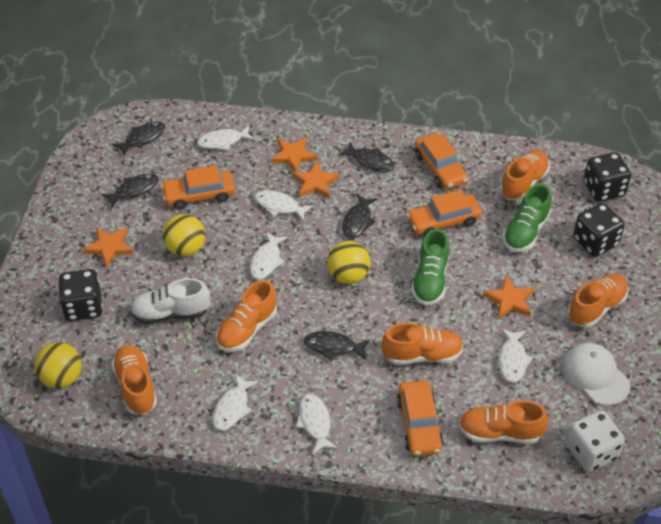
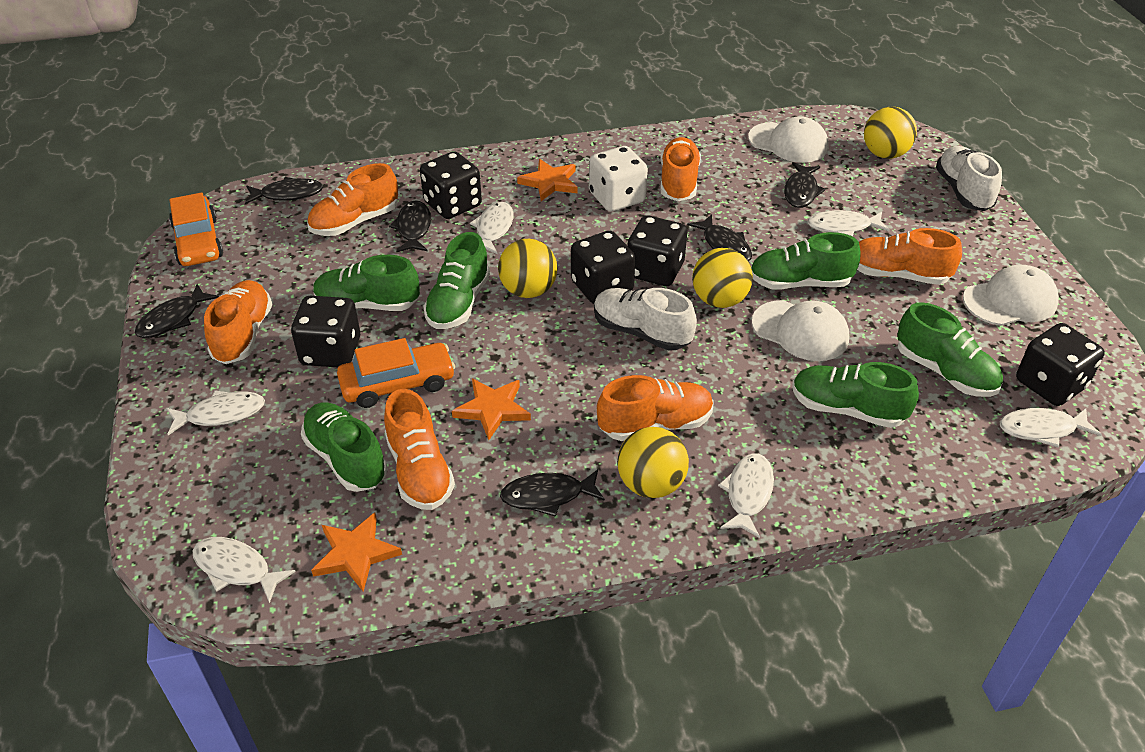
black dice: 3 -> 5
black fish: 5 -> 6
green shoe: 2 -> 6
orange car: 4 -> 2
orange star: 4 -> 3
white cap: 1 -> 3
white shoe: 1 -> 2
yellow ball: 3 -> 4

